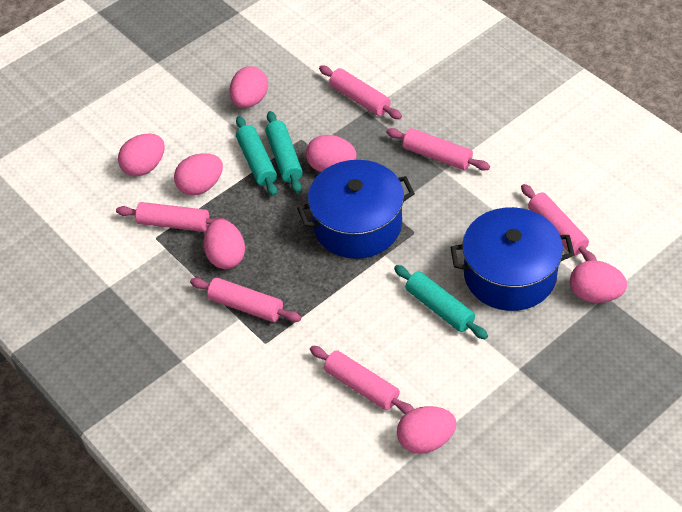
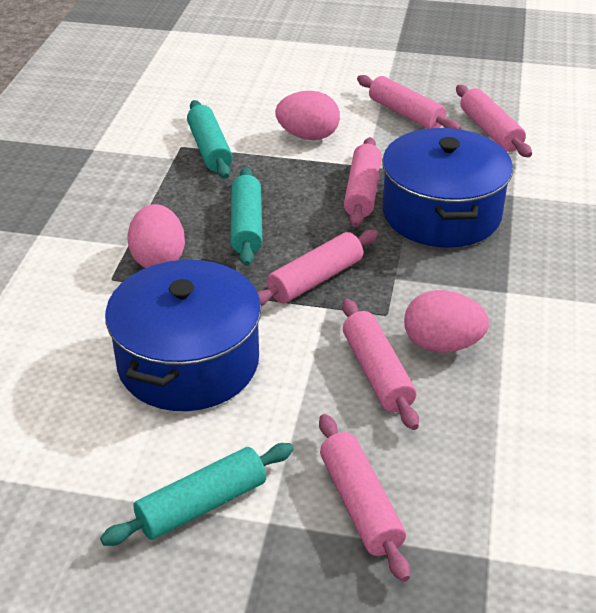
pink egg: 7 -> 3

